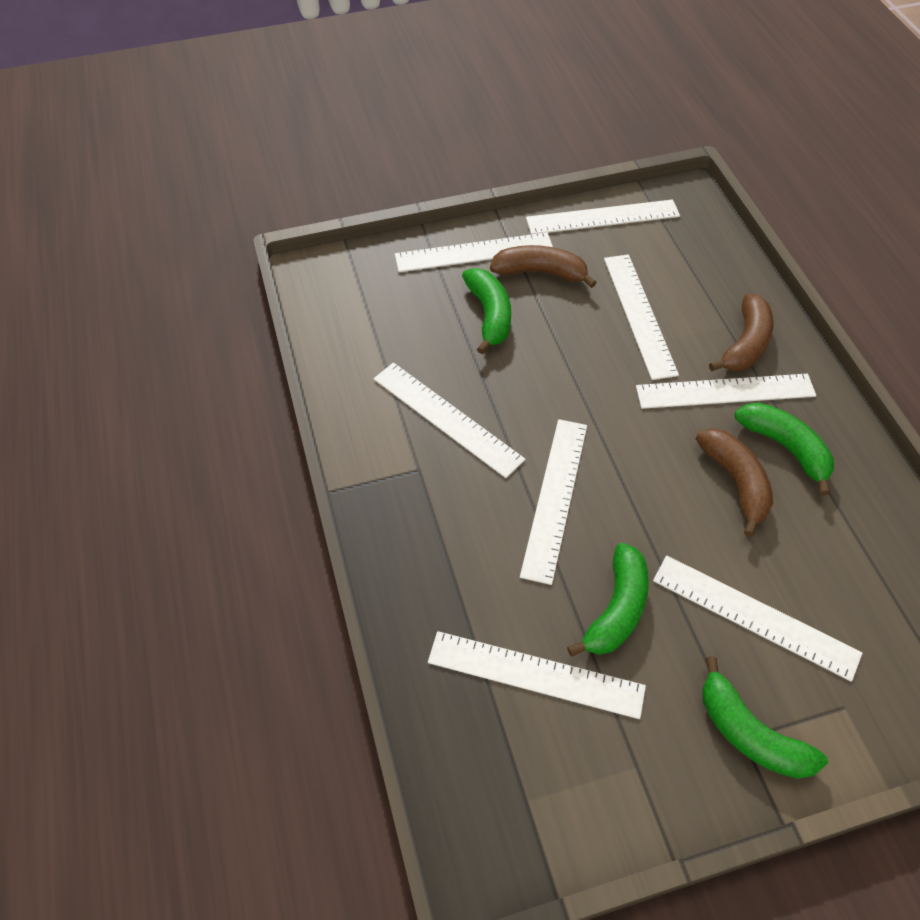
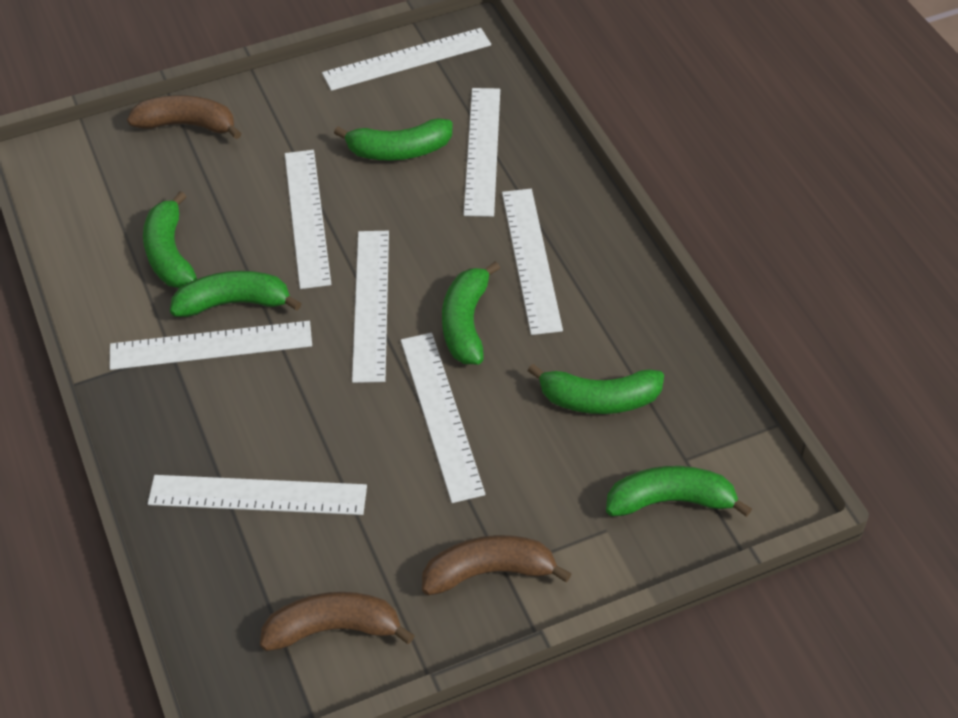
green banana: 4 -> 6

